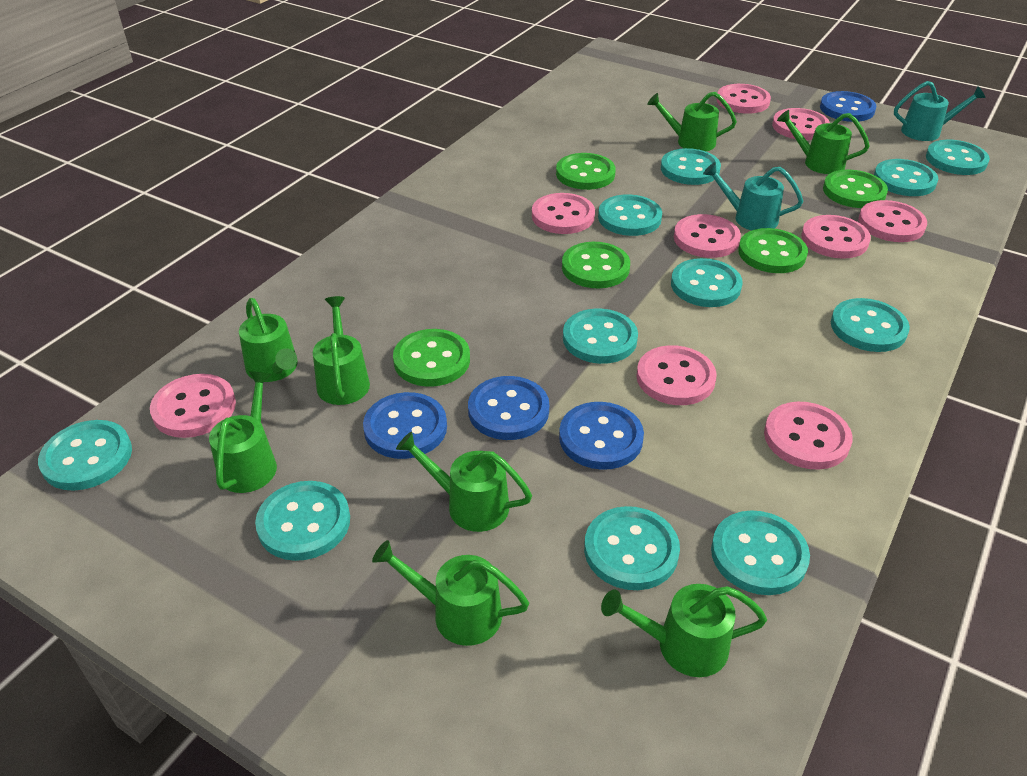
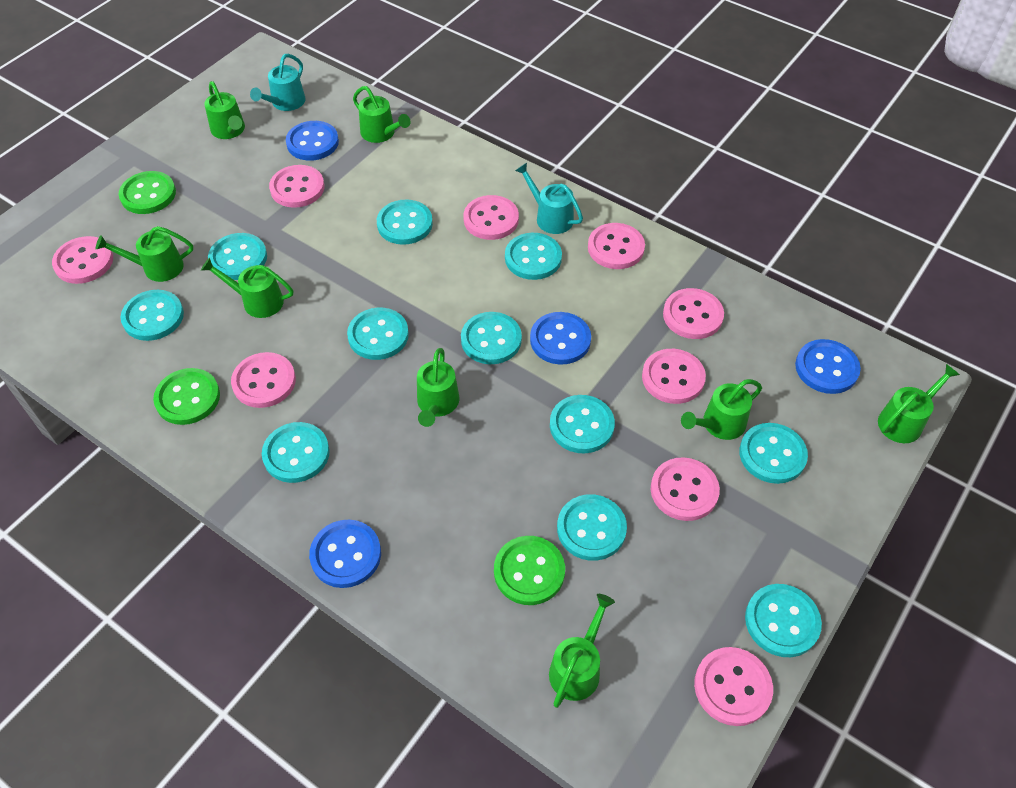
green button: 5 -> 3

